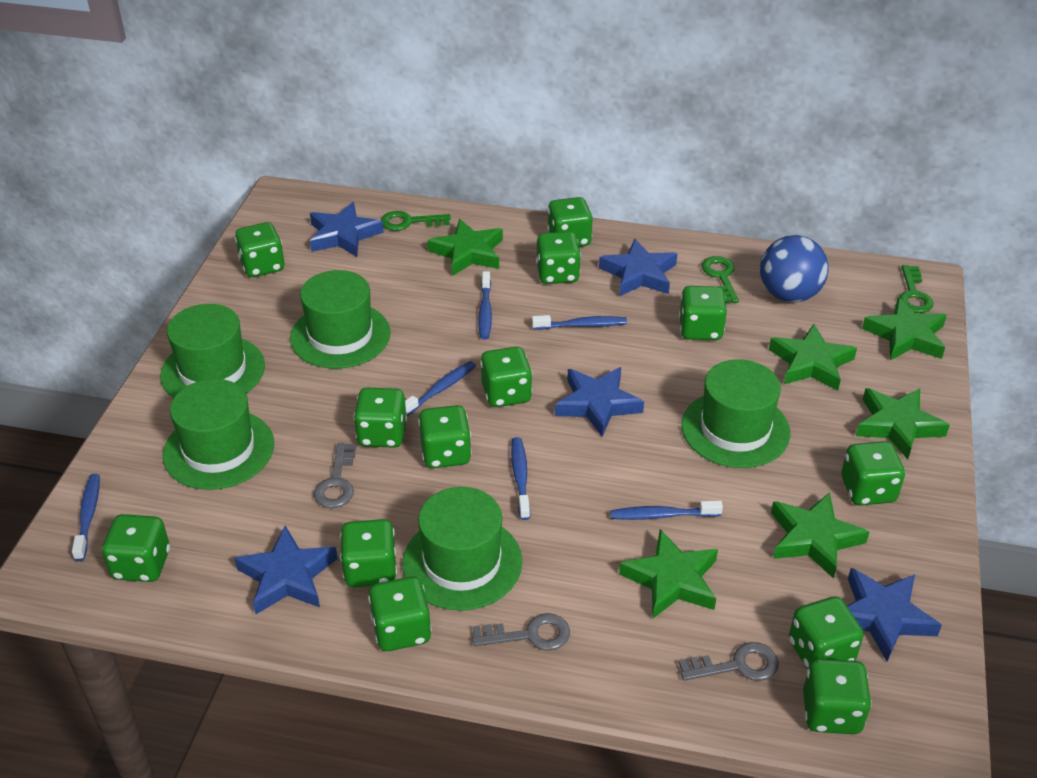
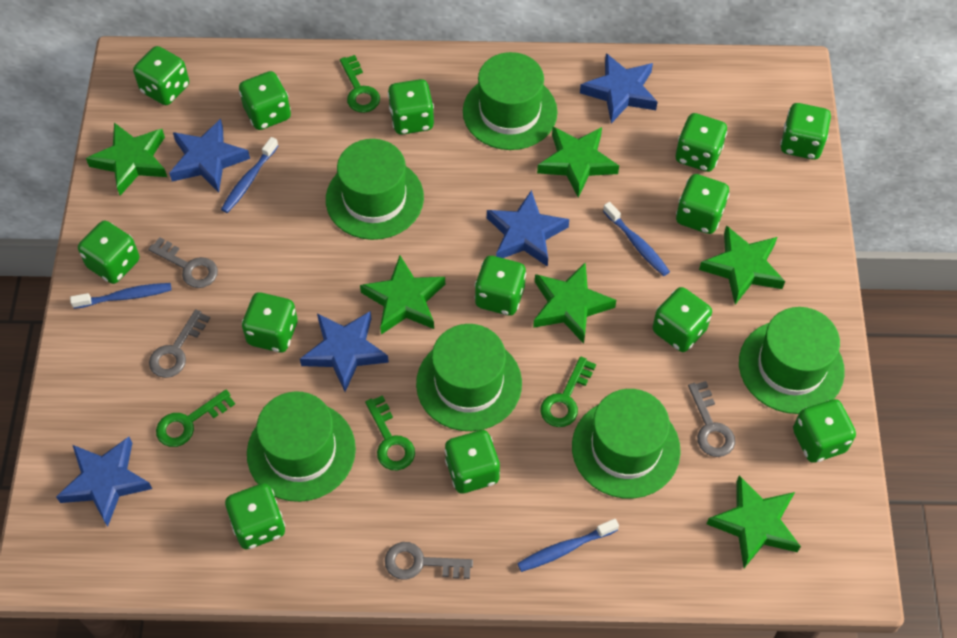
blue ball: 1 -> 0
blue toothbrush: 6 -> 4
green hat: 5 -> 6
green key: 3 -> 4
grey key: 3 -> 4

